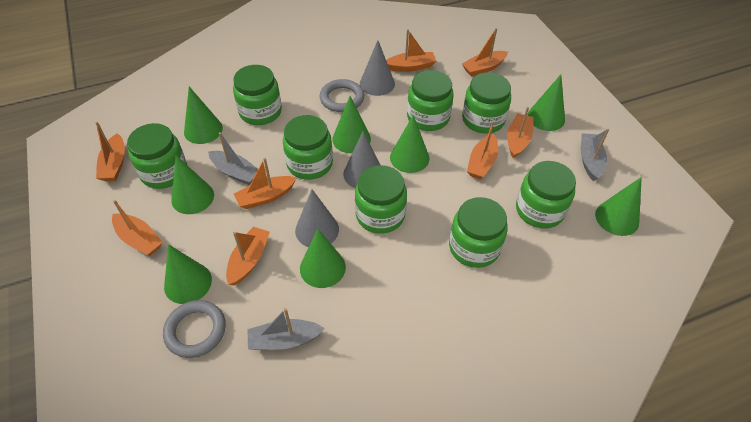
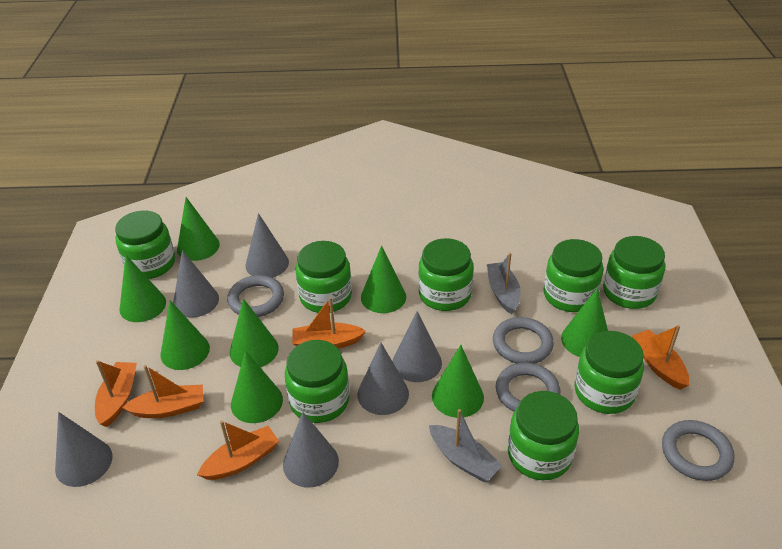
grey boat: 3 -> 2
grey cone: 3 -> 6
grey ring: 2 -> 4
orange boat: 8 -> 5

